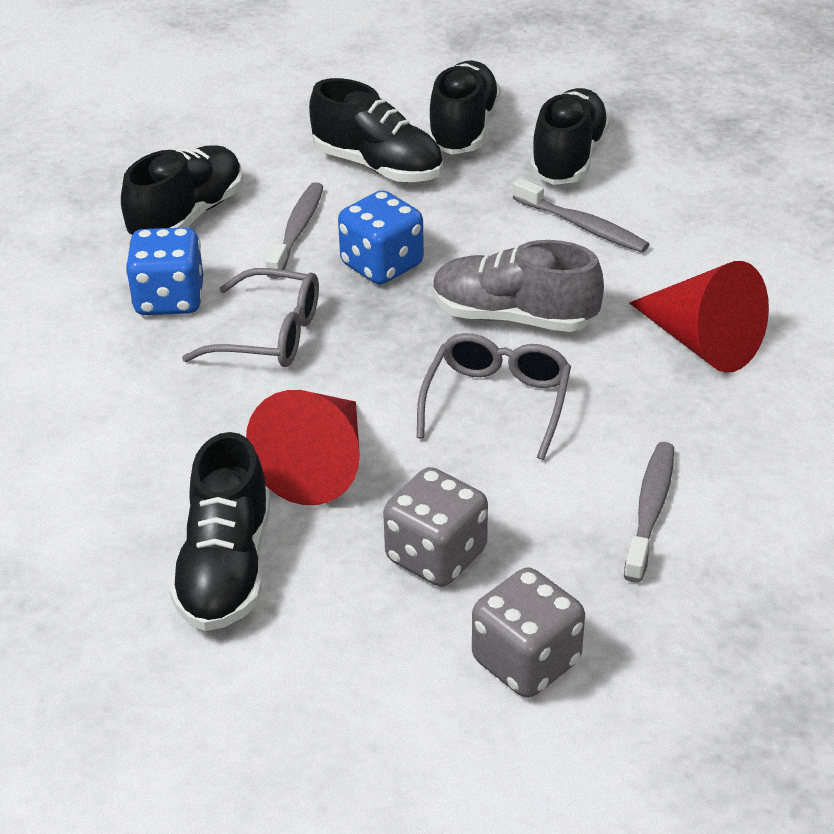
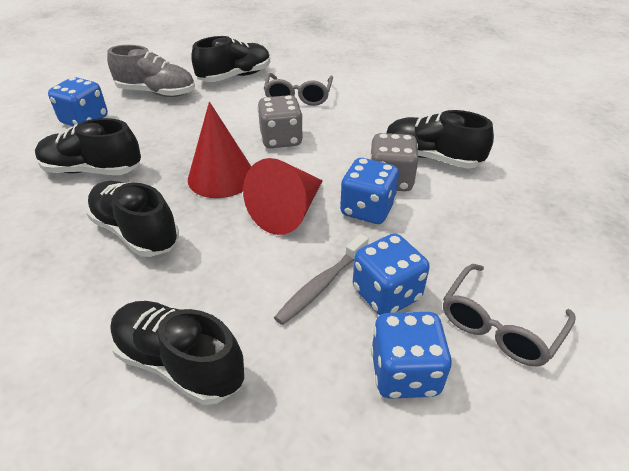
blue dice: 2 -> 4
grey toothbrush: 3 -> 1

